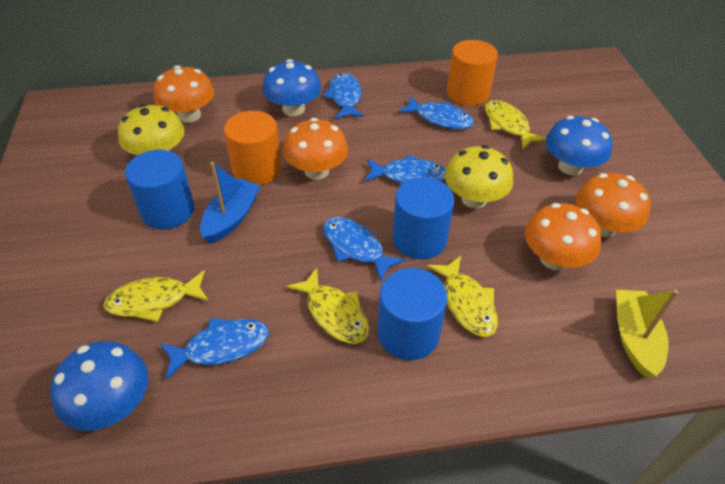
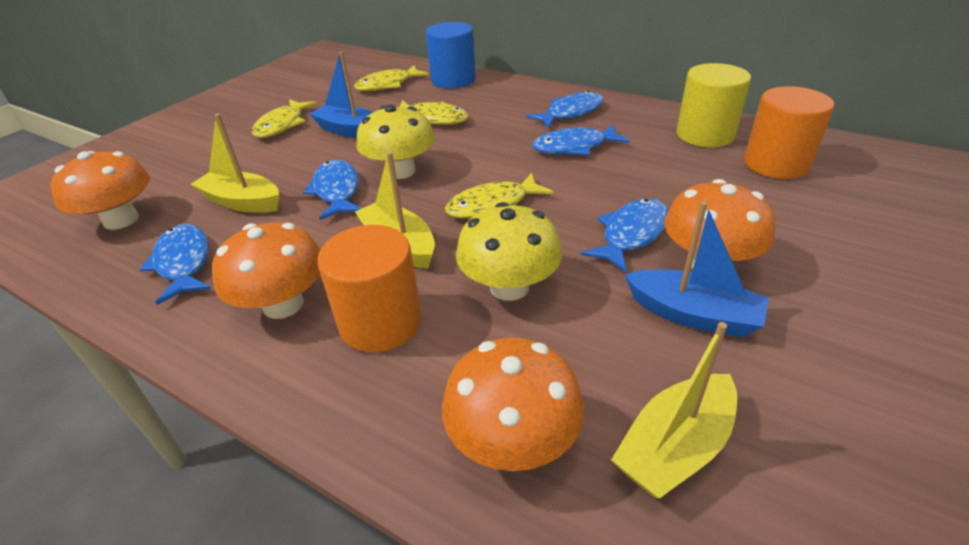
blue boat: 1 -> 2
blue cylinder: 3 -> 1
blue mushroom: 3 -> 0
yellow boat: 1 -> 3
yellow cylinder: 0 -> 1

